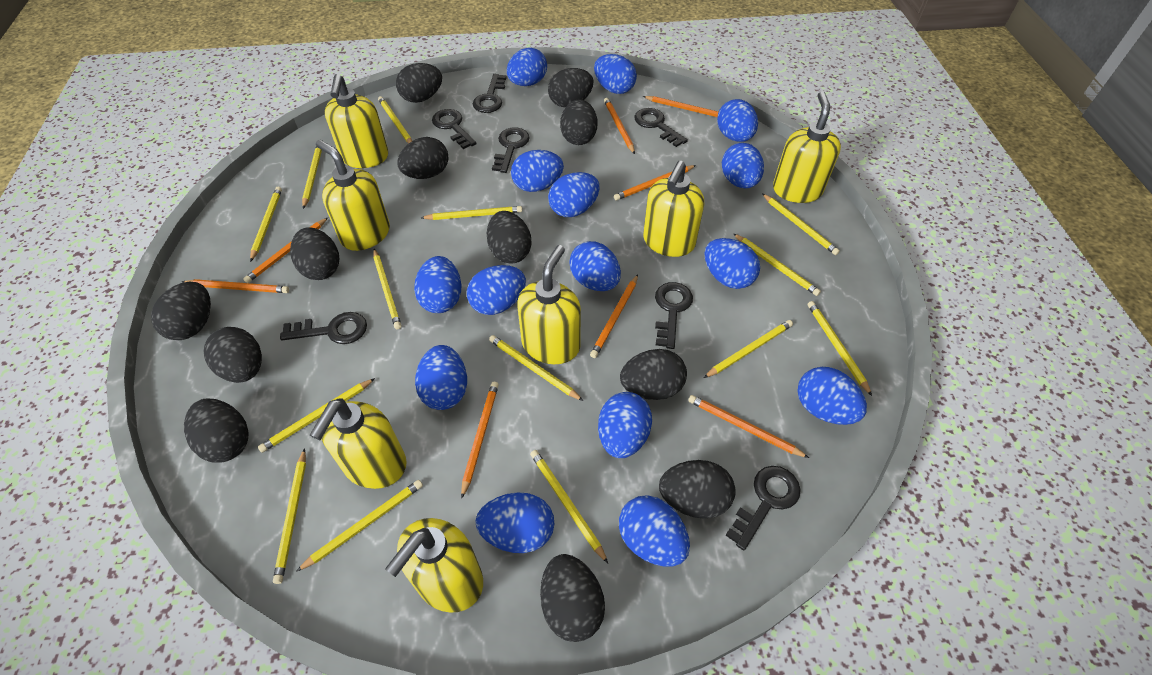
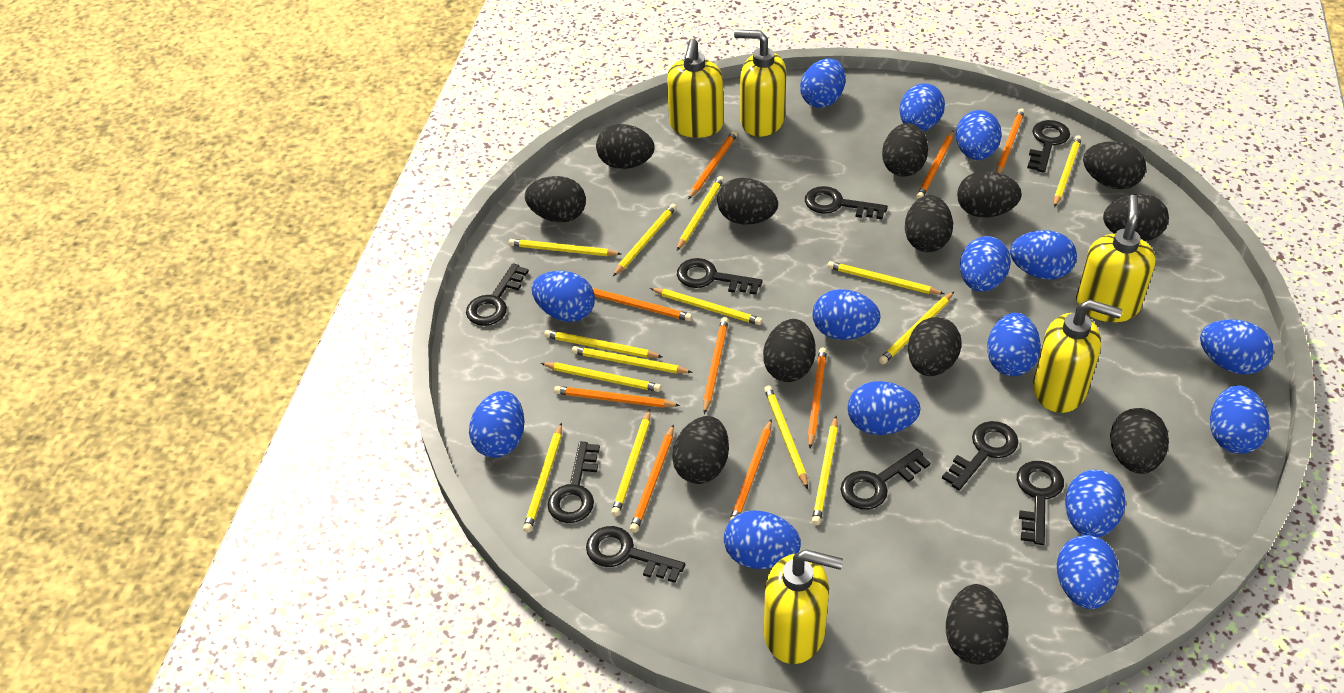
black egg: 12 -> 13
black key: 7 -> 9
orange pencil: 8 -> 9
yellow soap dispenser: 7 -> 5

